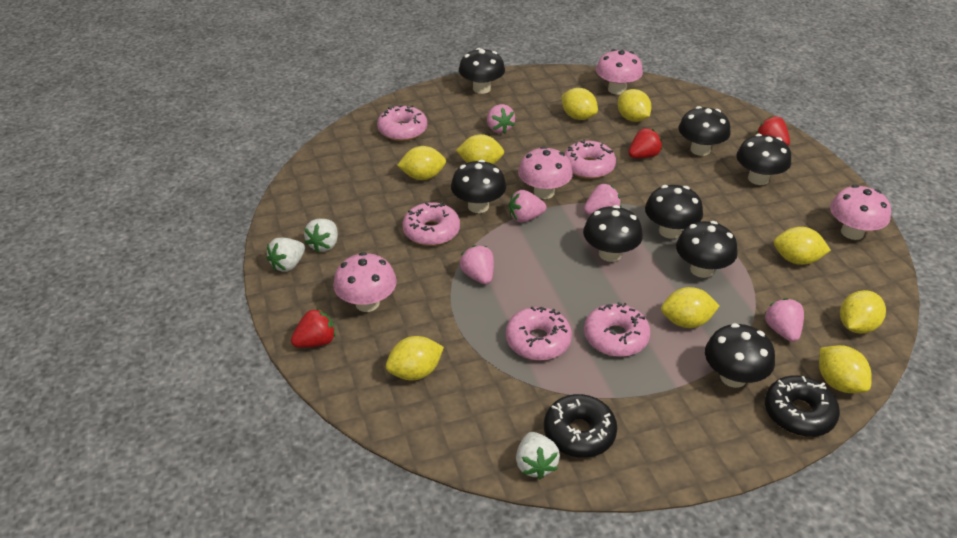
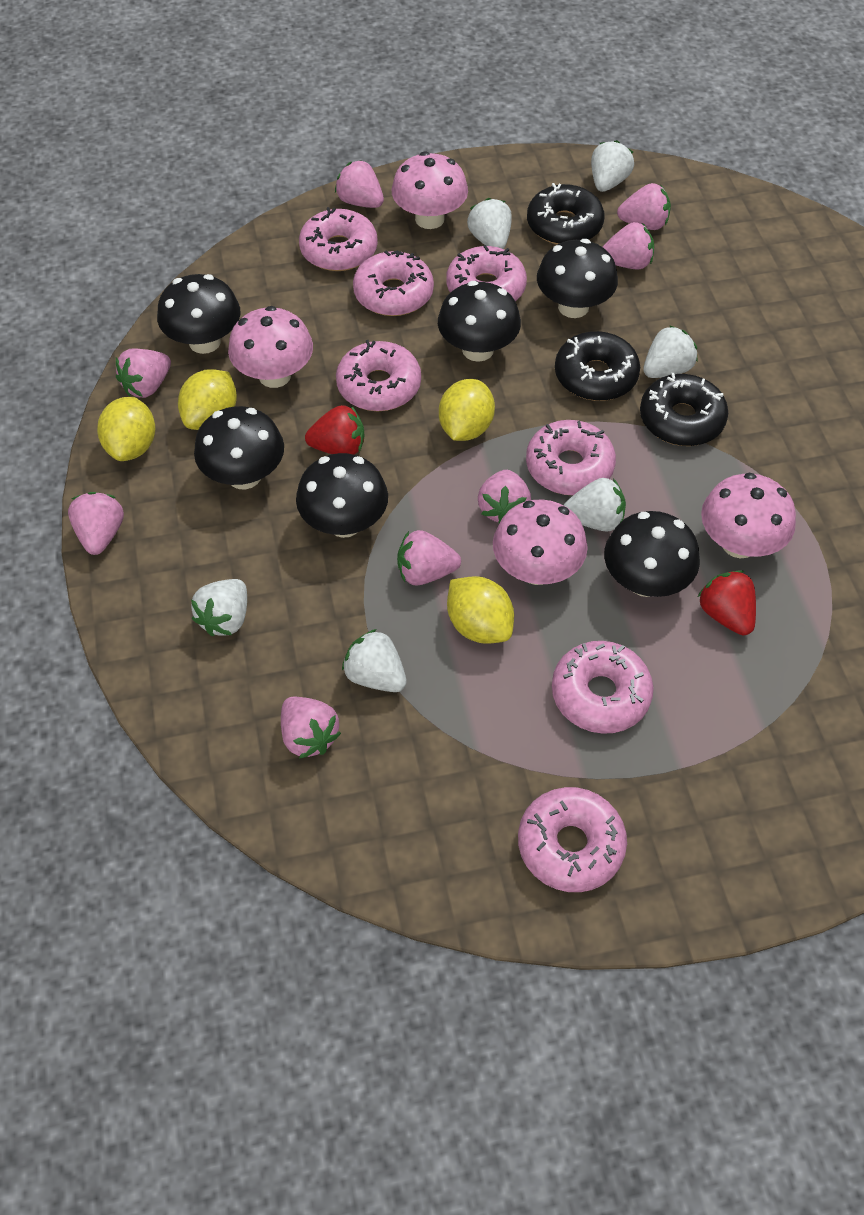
black donut: 2 -> 3
black mushroom: 8 -> 6
pink donut: 5 -> 7
pink strawberry: 5 -> 8
red strawberry: 3 -> 2
white strawberry: 3 -> 6
yellow lemon: 9 -> 4

